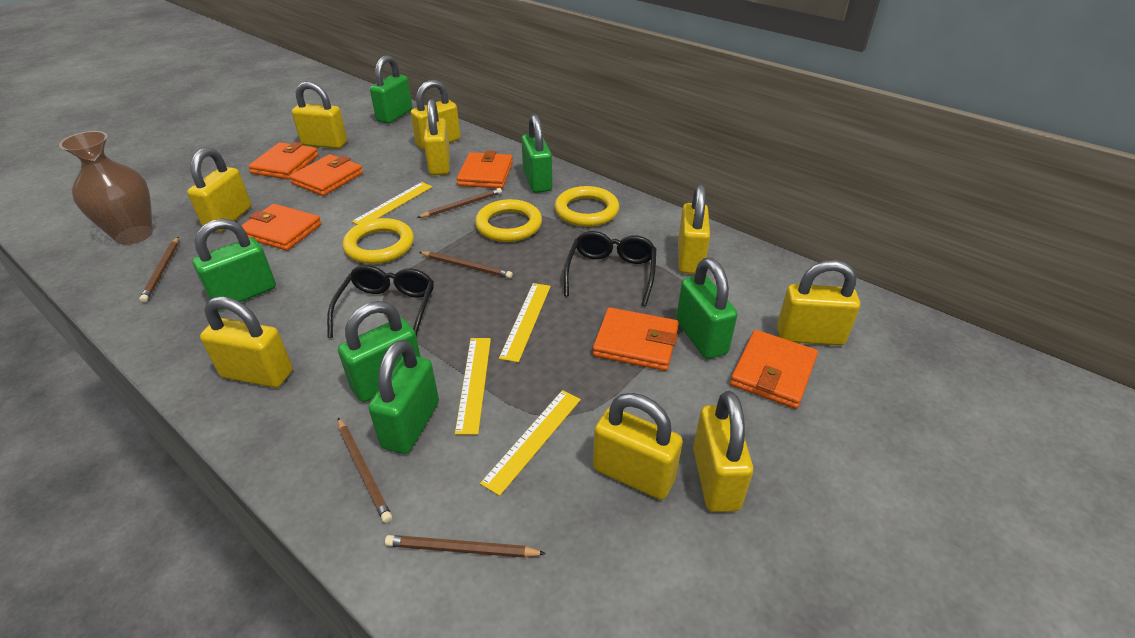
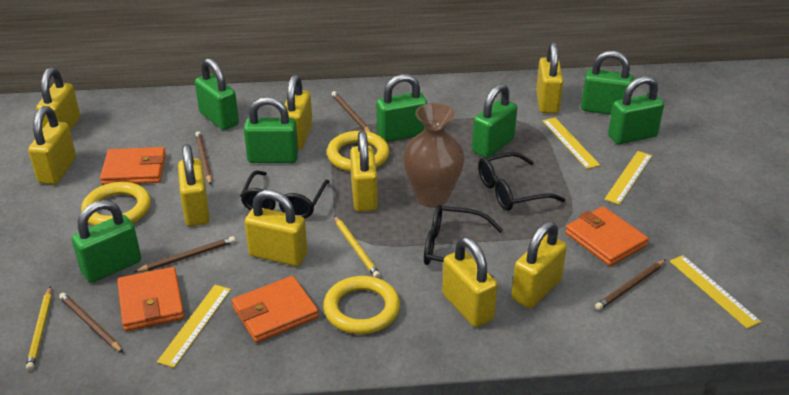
black glasses: 2 -> 3
green padlock: 6 -> 7
orange wallet: 6 -> 4
yellow pencil: 0 -> 2

